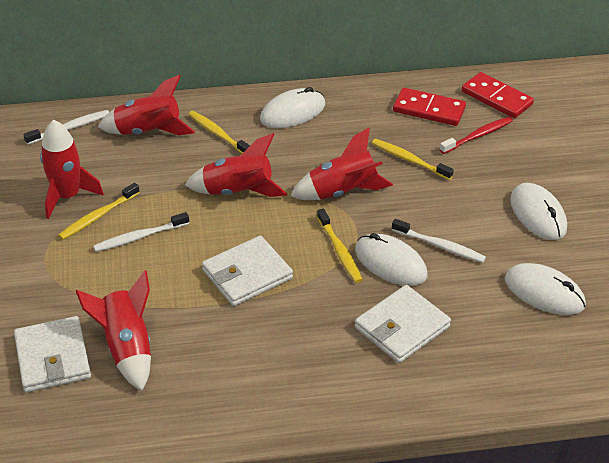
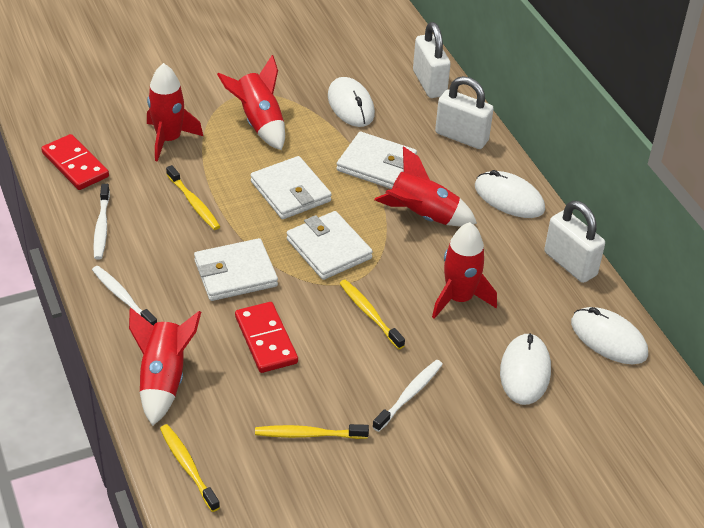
red toothbrush: 1 -> 0
white padlock: 0 -> 3
white wallet: 3 -> 4

